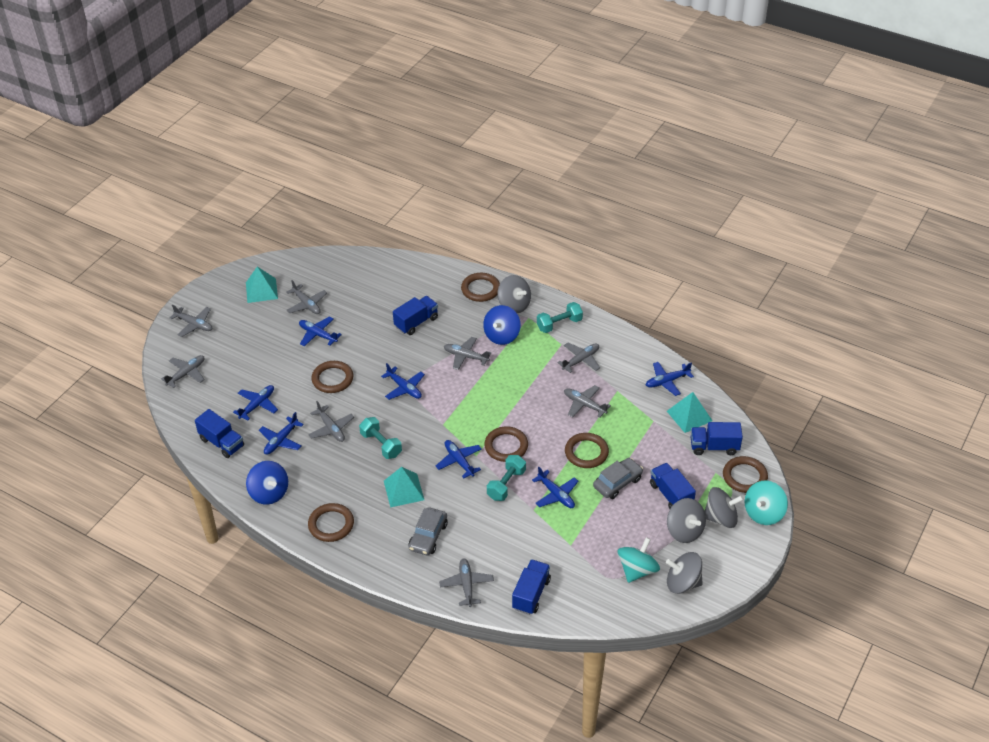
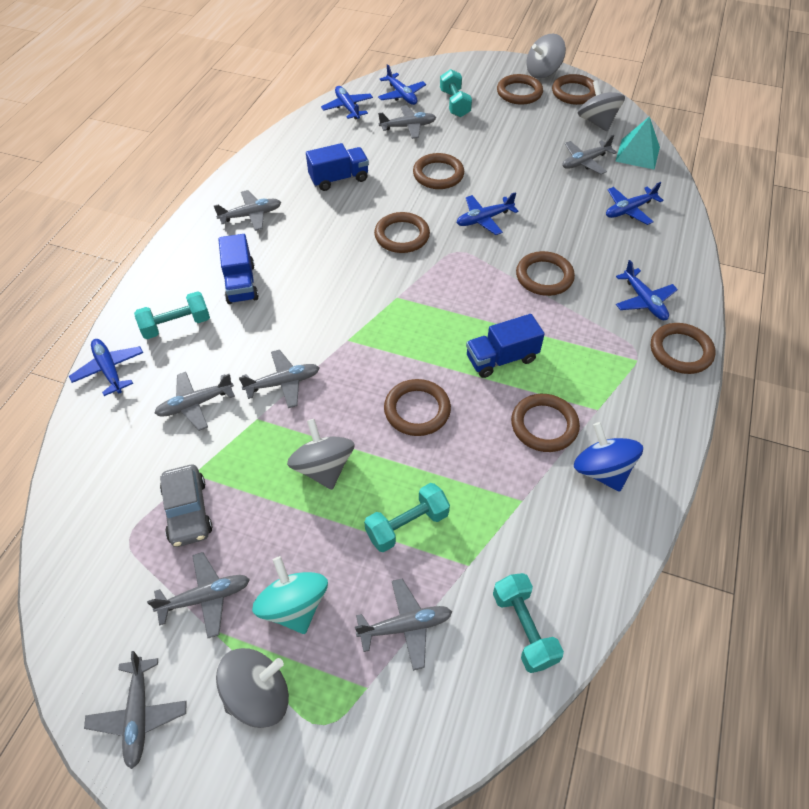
blue plane: 7 -> 6
blue spinning top: 2 -> 1
blue truck: 5 -> 3
brown ring: 6 -> 8
grey car: 2 -> 1
turquoise dumbbell: 3 -> 4
turquoise pyramid: 3 -> 1
turquoise spinning top: 2 -> 1

